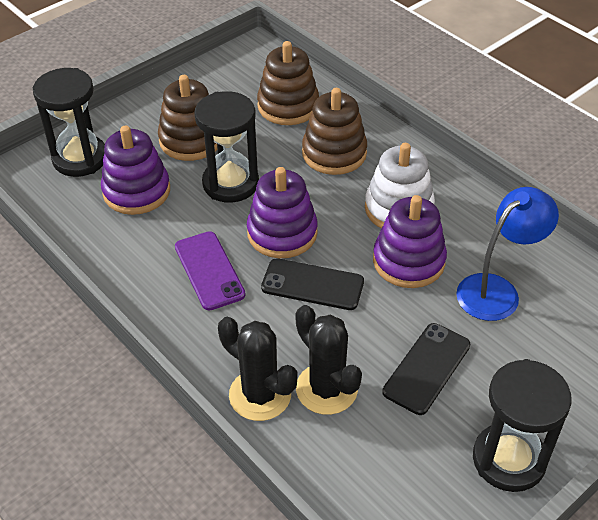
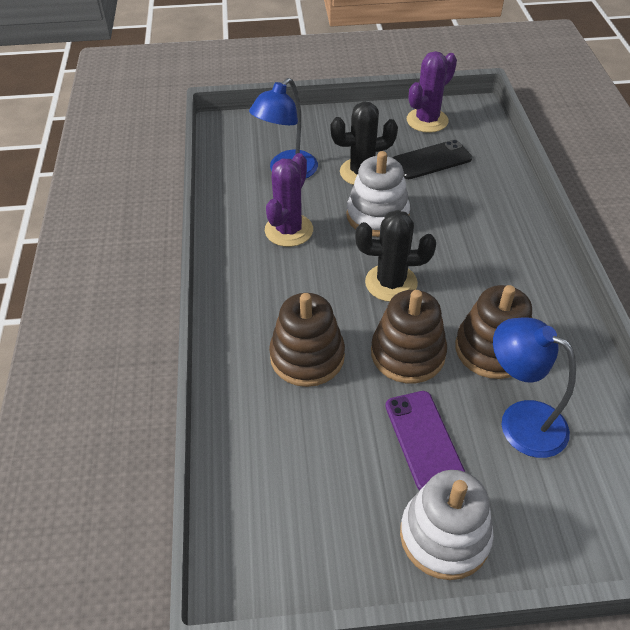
black hourglass: 3 -> 0
black phone: 2 -> 1
blue lamp: 1 -> 2
purple cactus: 0 -> 2
purple stacking toy: 3 -> 0
white stacking toy: 1 -> 2

